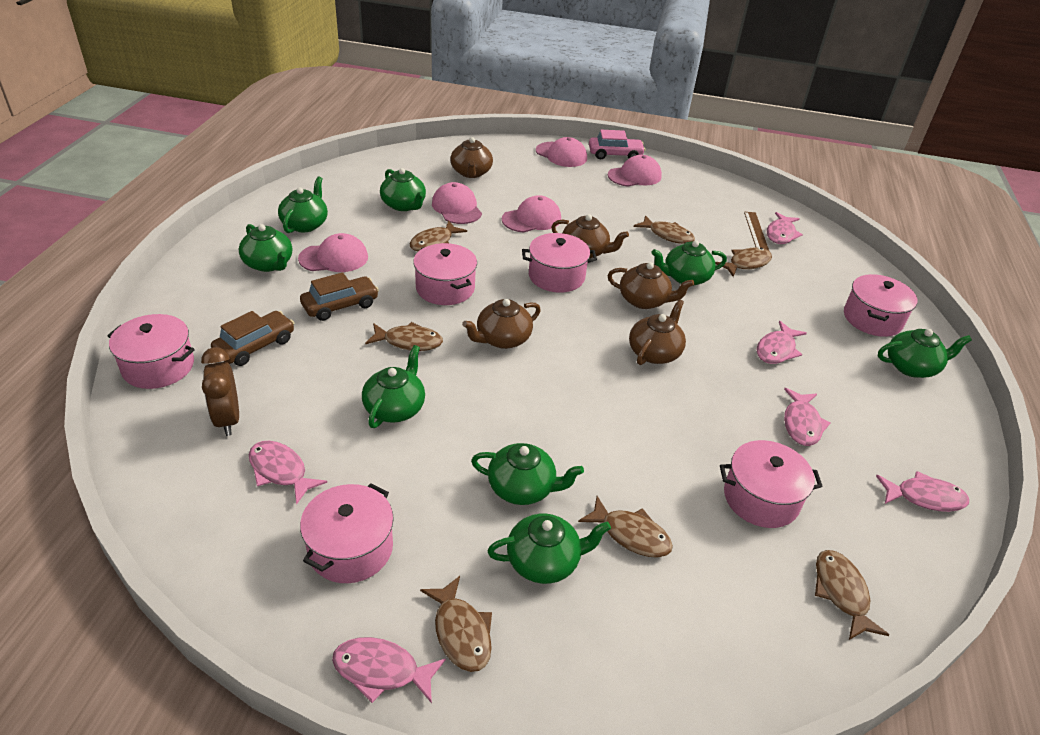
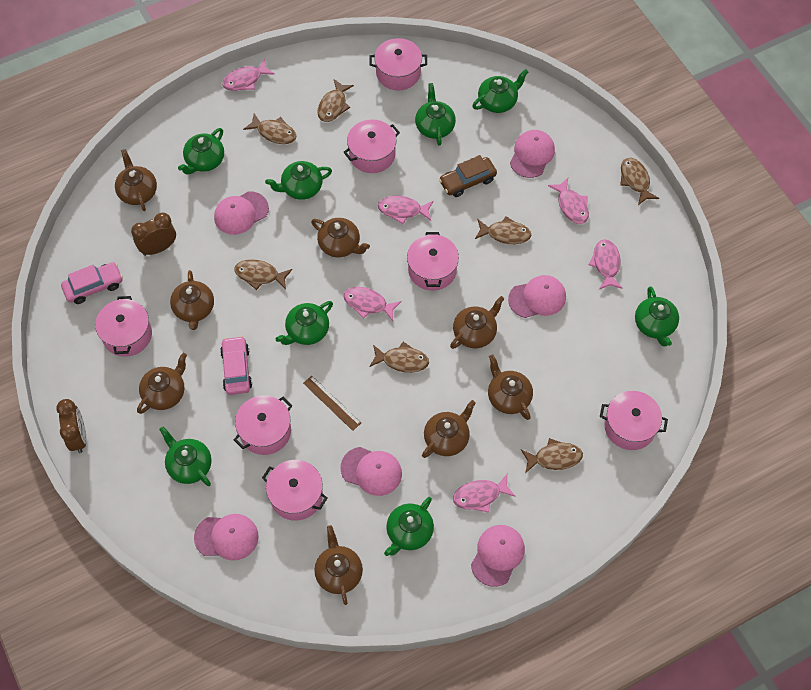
brown car: 2 -> 1
brown clock: 1 -> 2
brown teapot: 5 -> 8
pink cap: 5 -> 6
pink car: 1 -> 2
pink pot: 6 -> 7

